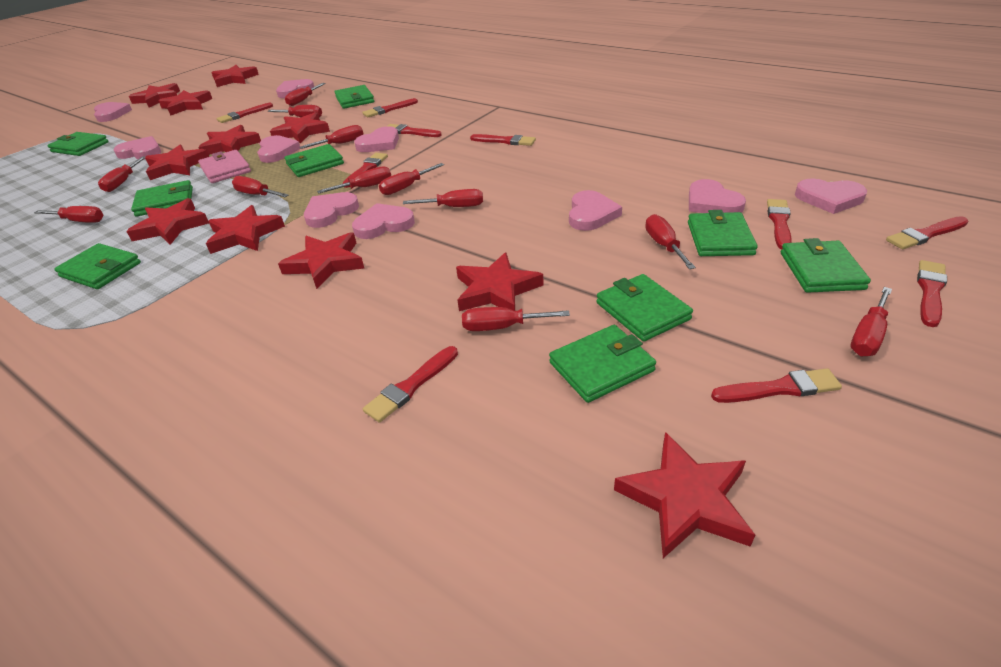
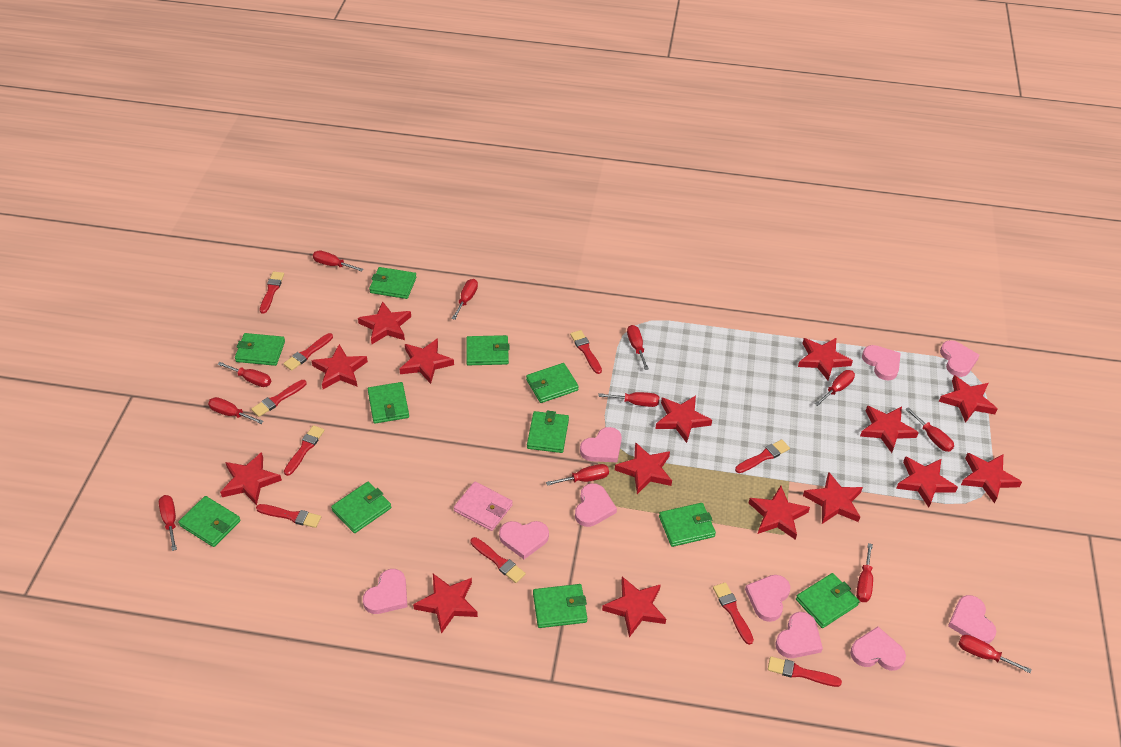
green wallet: 9 -> 11
red star: 11 -> 15

